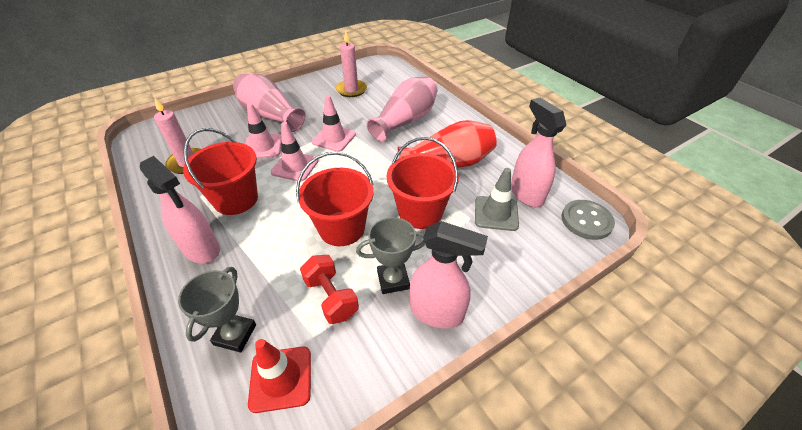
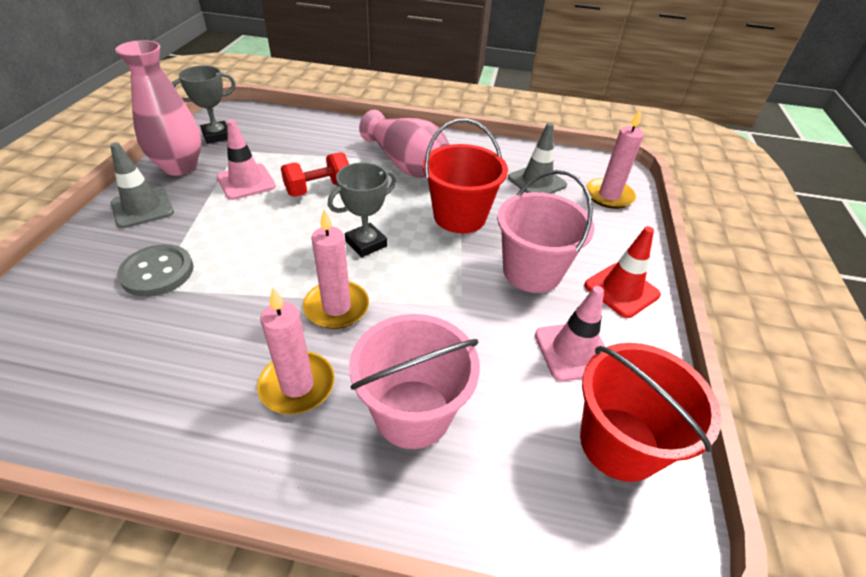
grey traffic cone: 1 -> 2
pink bucket: 0 -> 2
pink candle: 2 -> 3
pink spray bottle: 3 -> 0
pink traffic cone: 3 -> 2
red bucket: 3 -> 2
red vase: 1 -> 0

